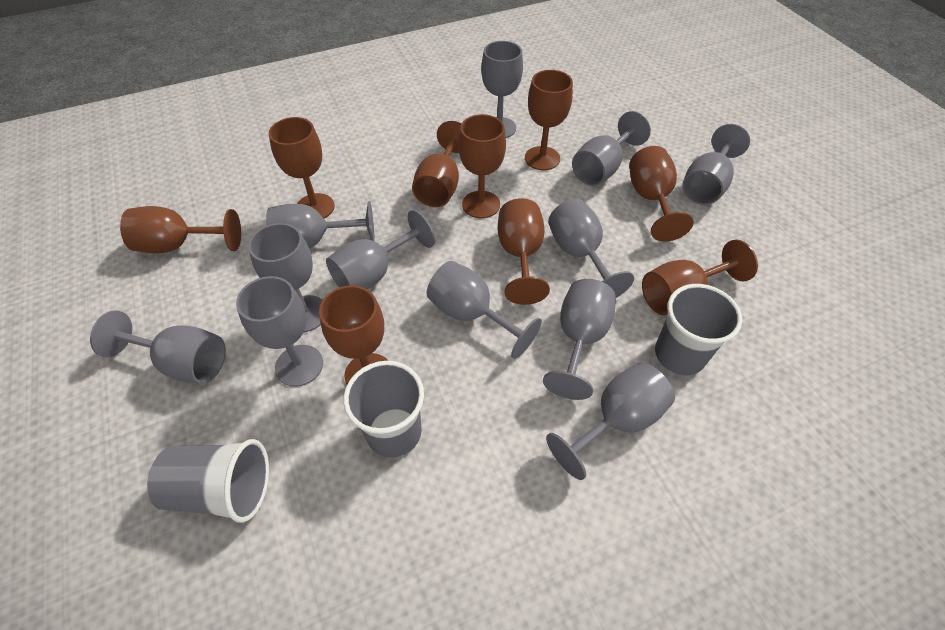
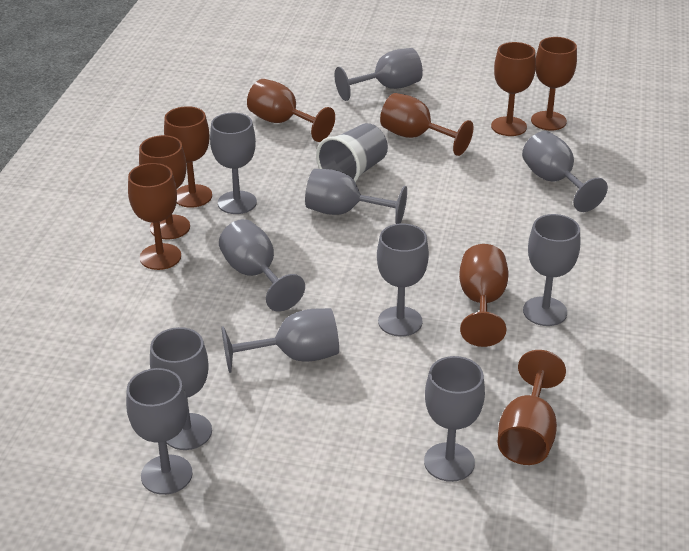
grey cup: 3 -> 1
grey goblet: 12 -> 11

